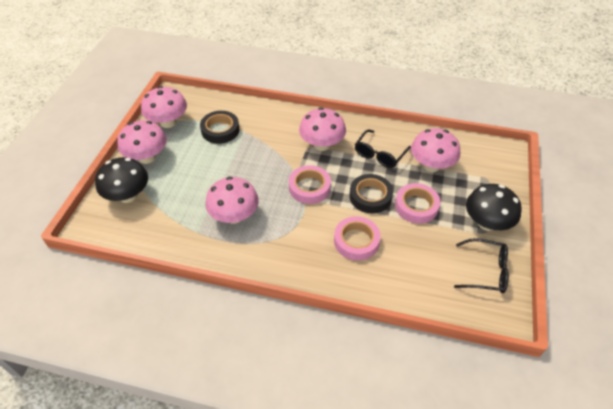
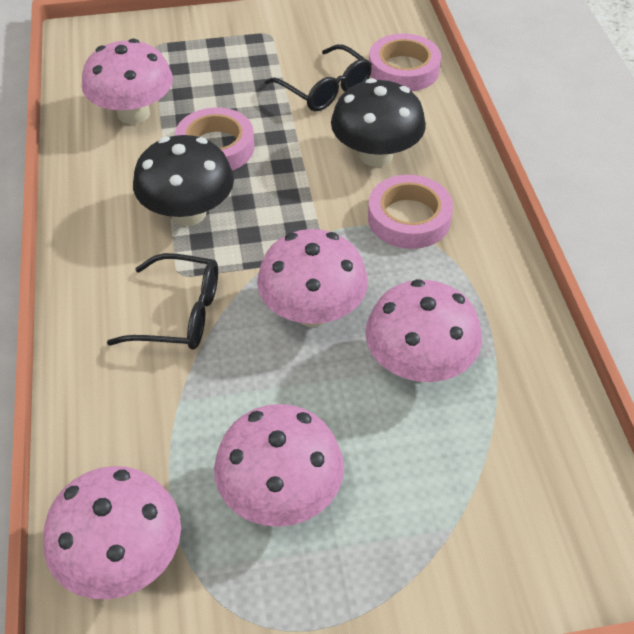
black tape: 2 -> 0

